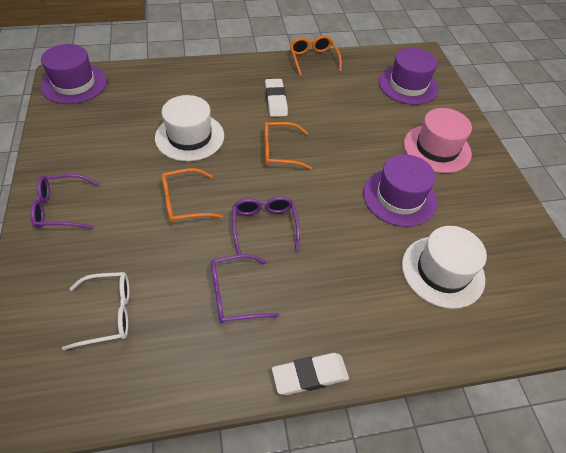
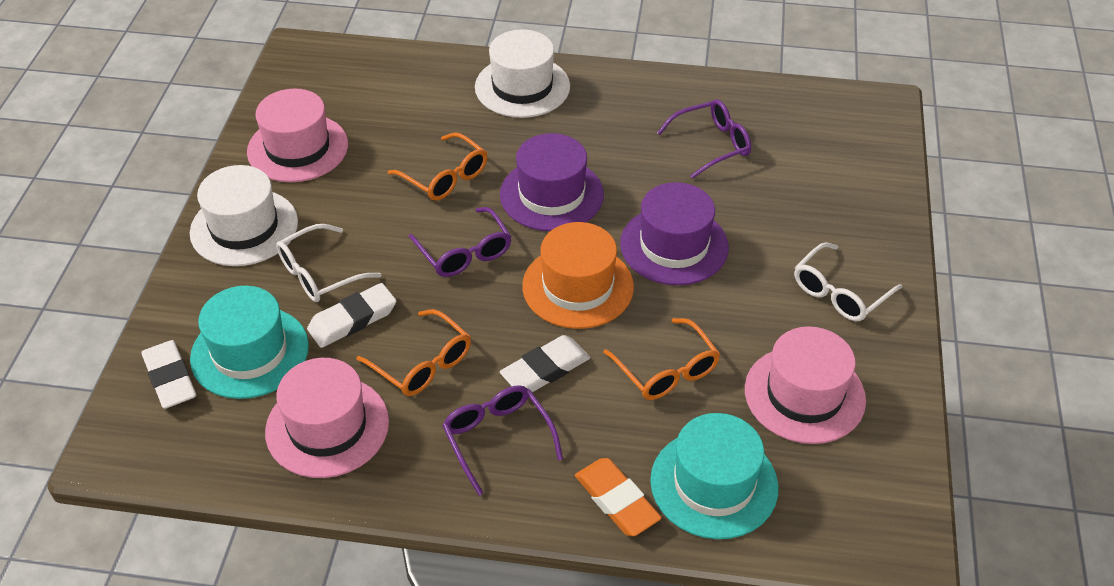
orange eraser: 0 -> 1
orange hat: 0 -> 1
pink hat: 1 -> 3
purple hat: 3 -> 2
turquoise hat: 0 -> 2
white eraser: 2 -> 3
white glasses: 1 -> 2

